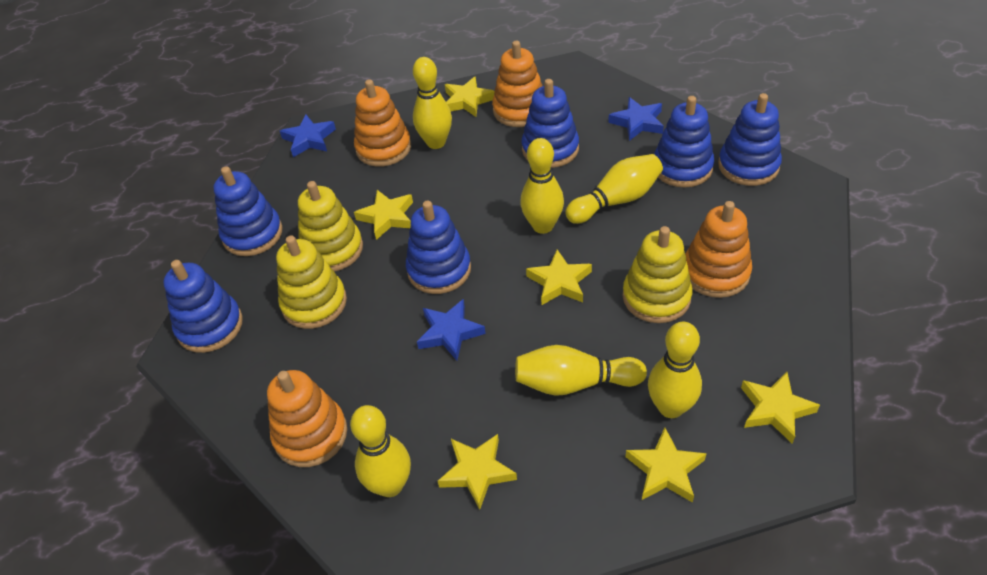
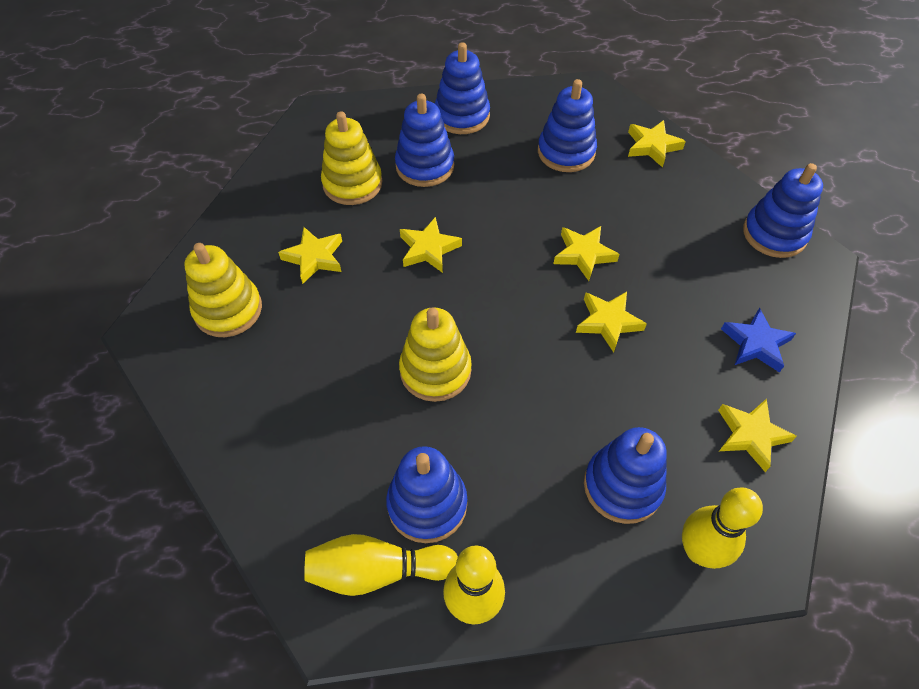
blue star: 3 -> 1
orange stacking toy: 4 -> 0
yellow bowling pin: 6 -> 3

